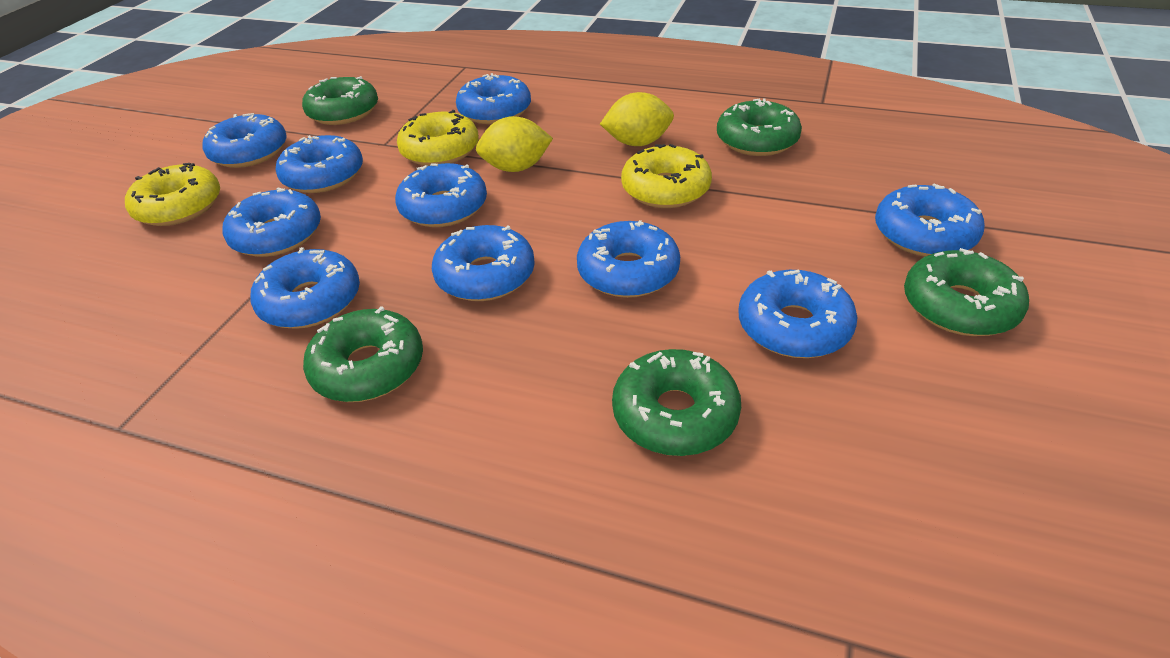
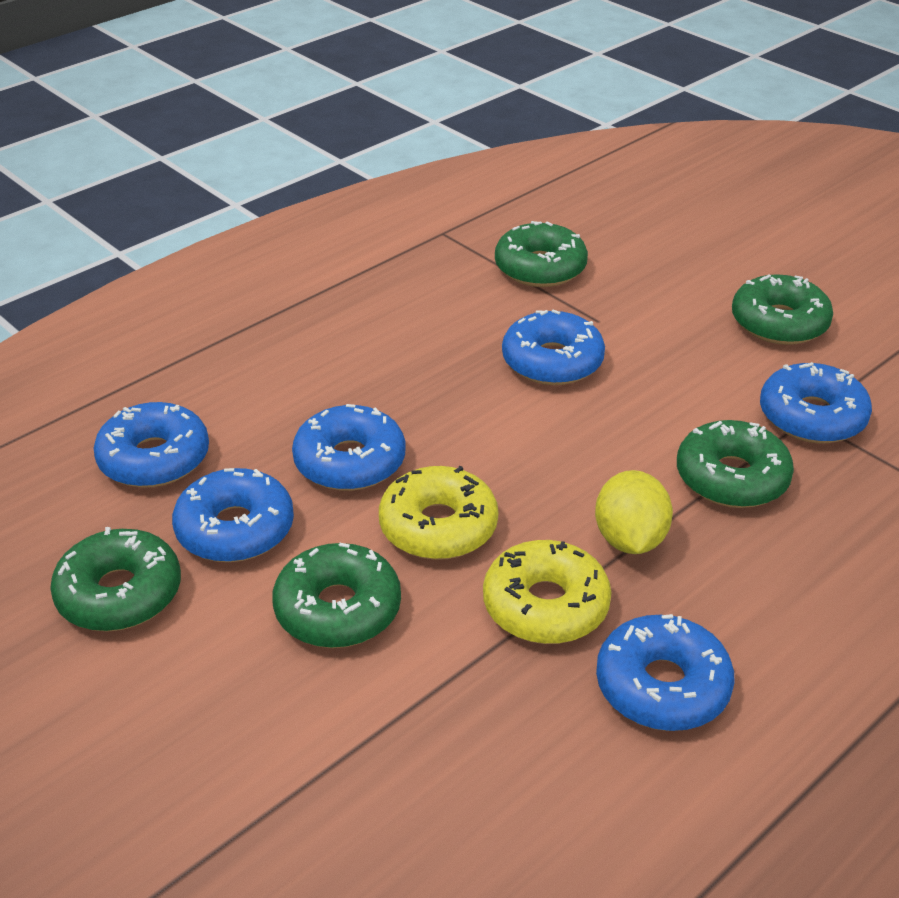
blue donut: 10 -> 6
yellow donut: 3 -> 2
yellow lemon: 2 -> 1

